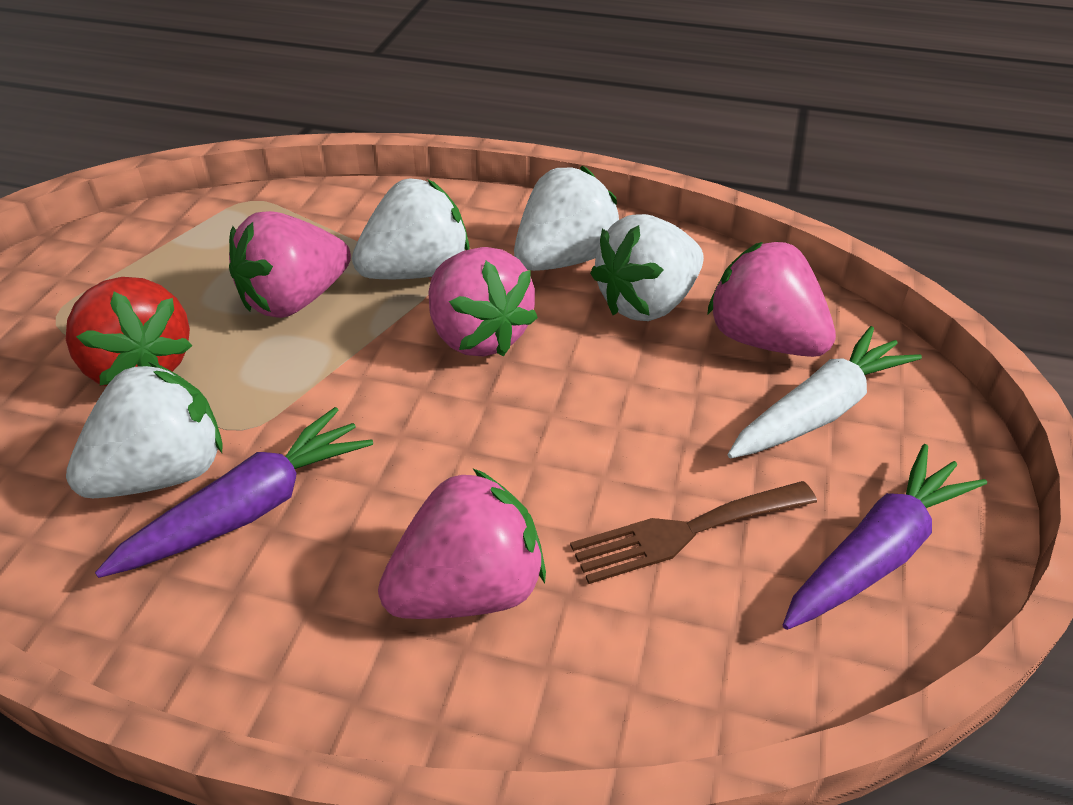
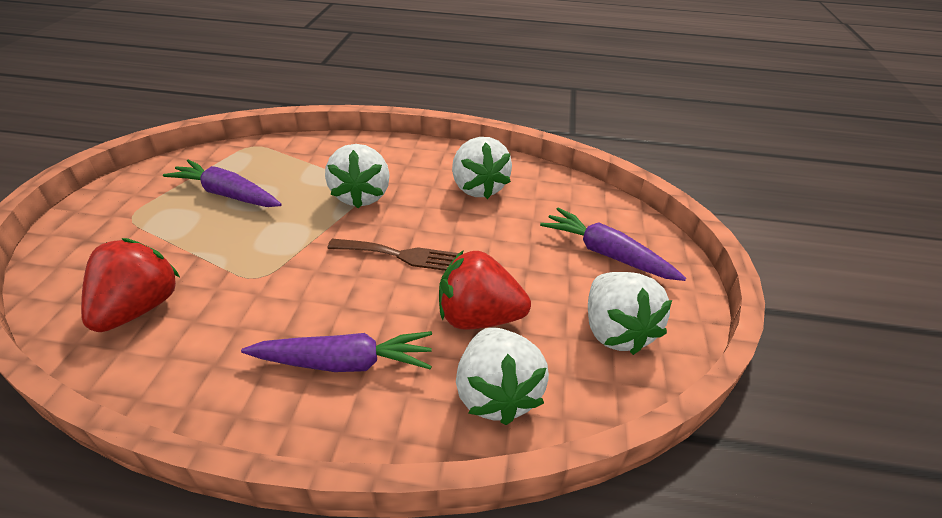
pink strawberry: 4 -> 0
purple carrot: 2 -> 3
red strawberry: 1 -> 2
white carrot: 1 -> 0

